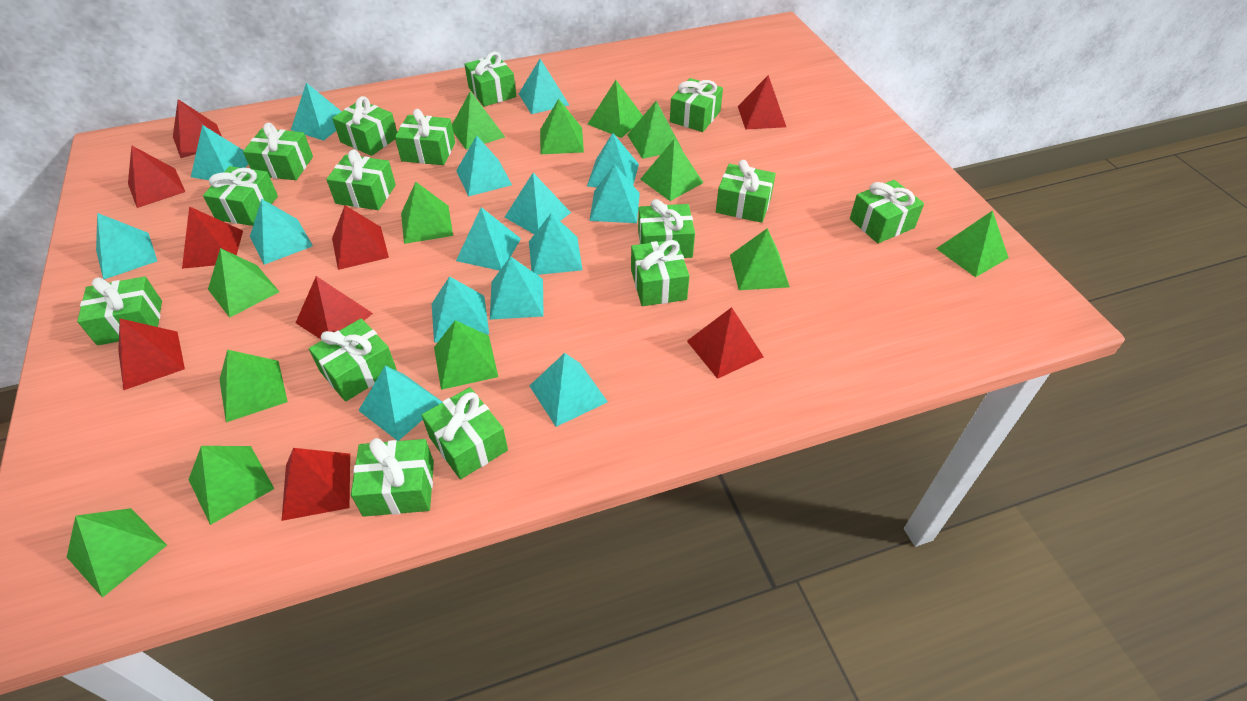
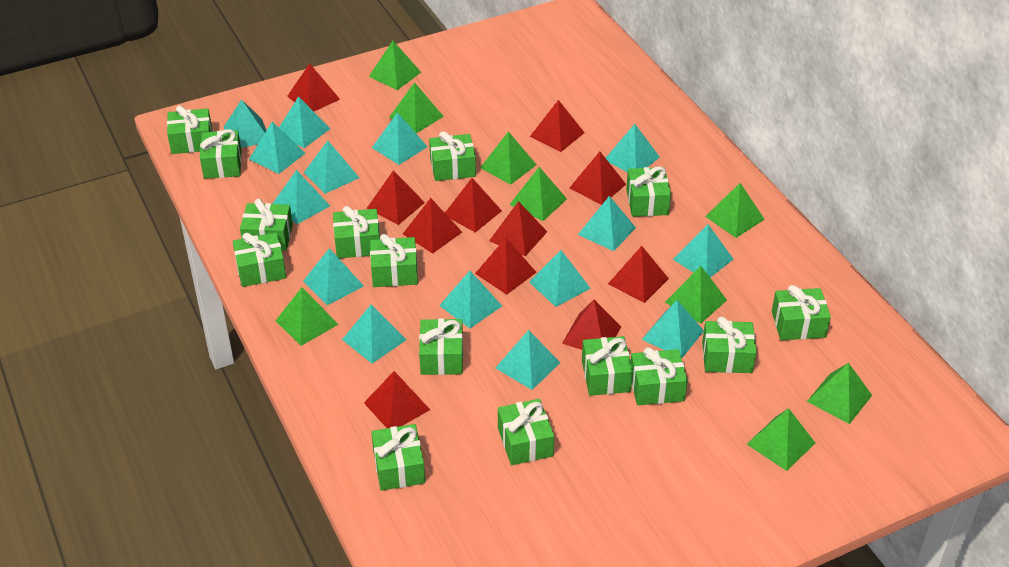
green pyramid: 13 -> 9
red pyramid: 9 -> 11

